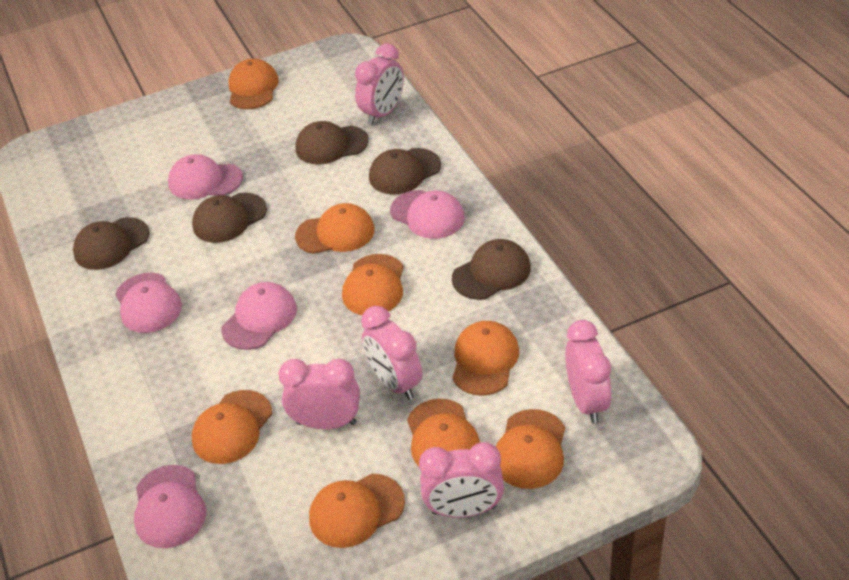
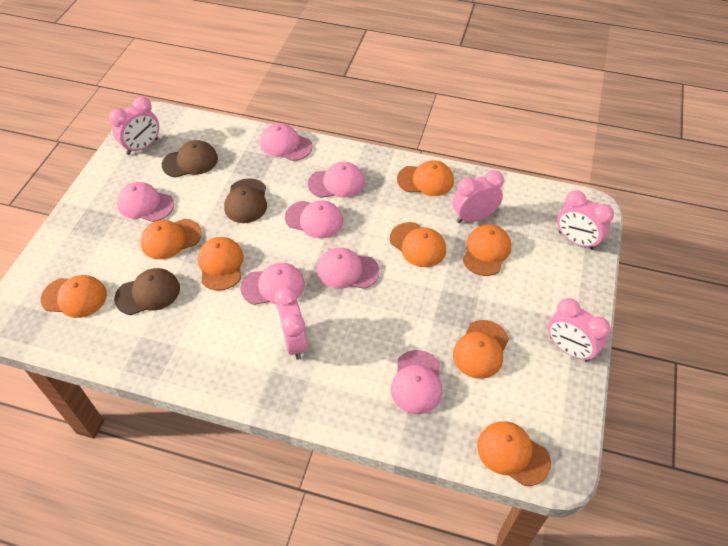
brown cap: 5 -> 3
pink cap: 5 -> 7

